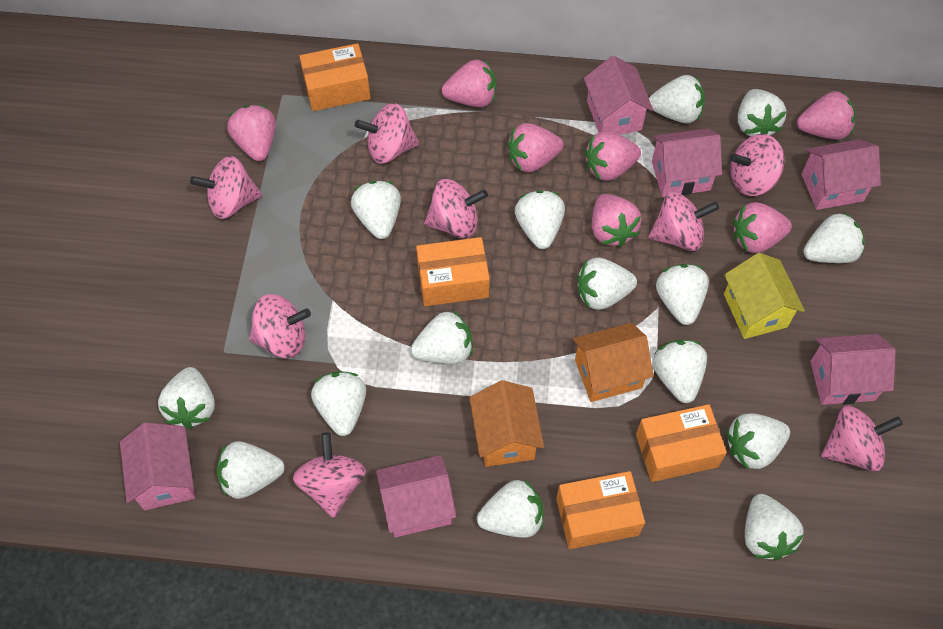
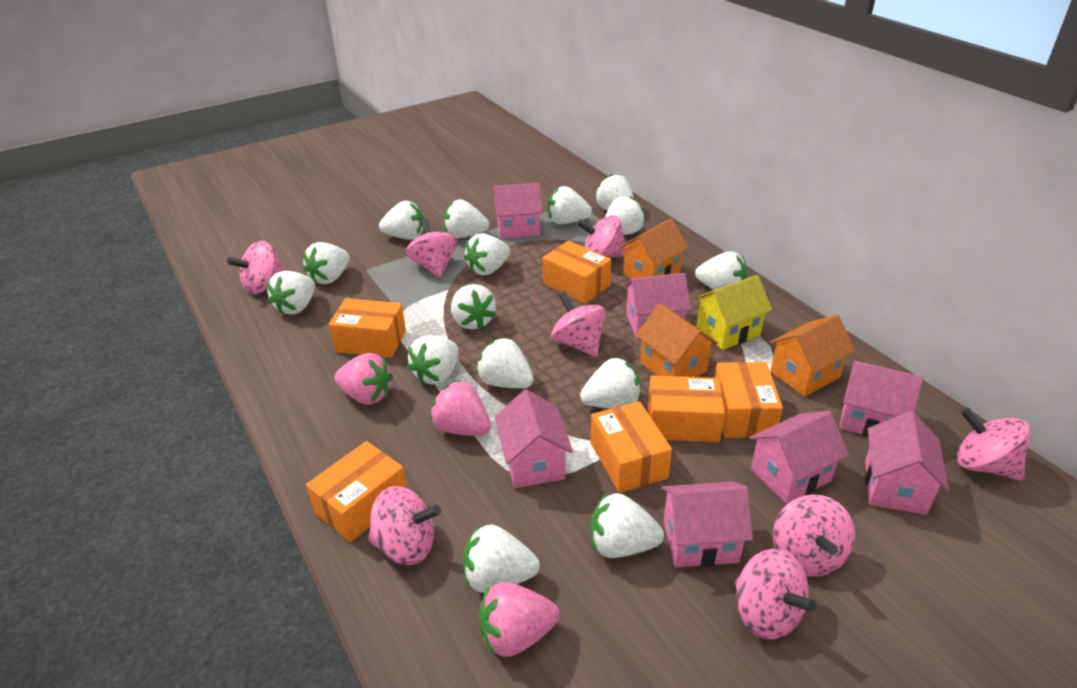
orange box: 4 -> 6
orange house: 2 -> 3
pink house: 6 -> 7
pink strawberry: 7 -> 3

